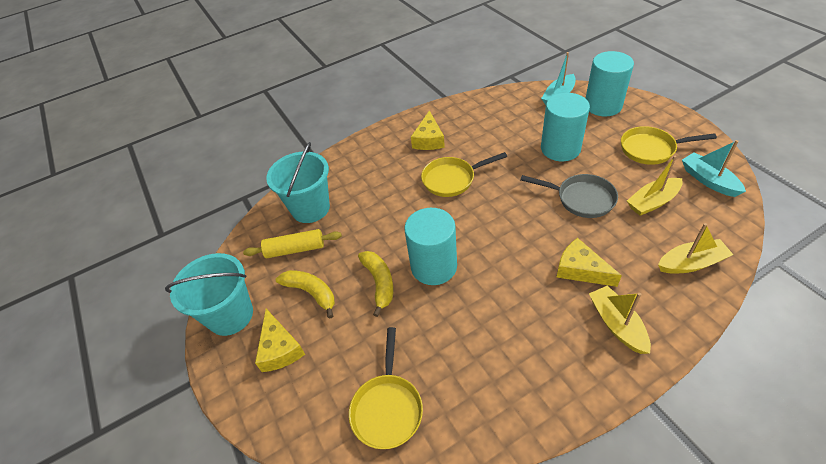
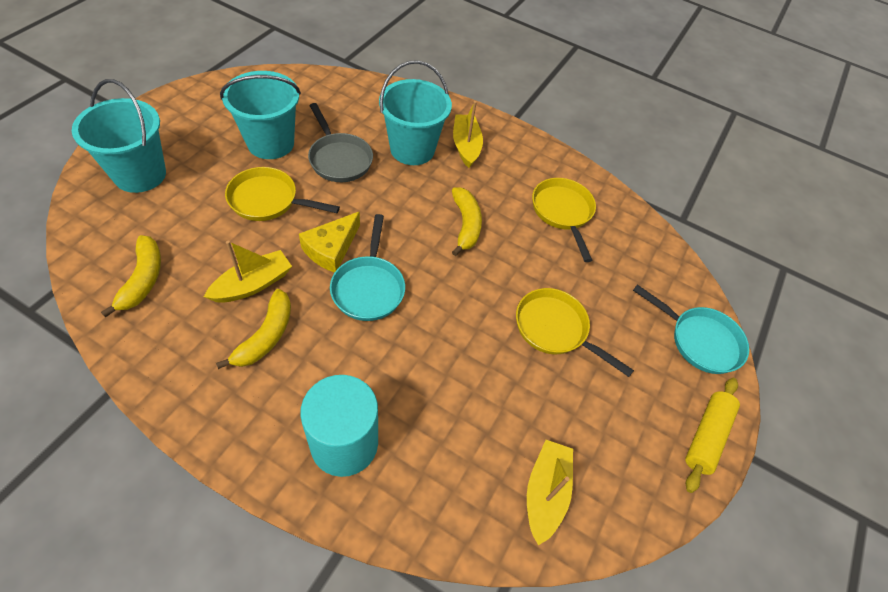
turquoise boat: 2 -> 0
turquoise bucket: 2 -> 3
turquoise cylinder: 3 -> 1
turquoise pan: 0 -> 2
yellow banana: 2 -> 3
yellow cheese: 3 -> 1

